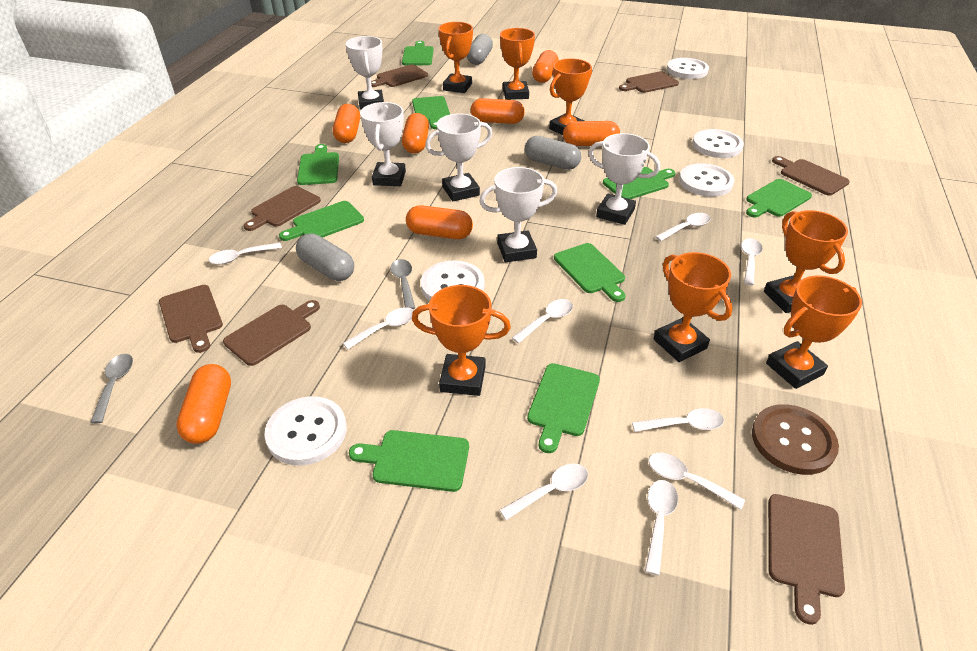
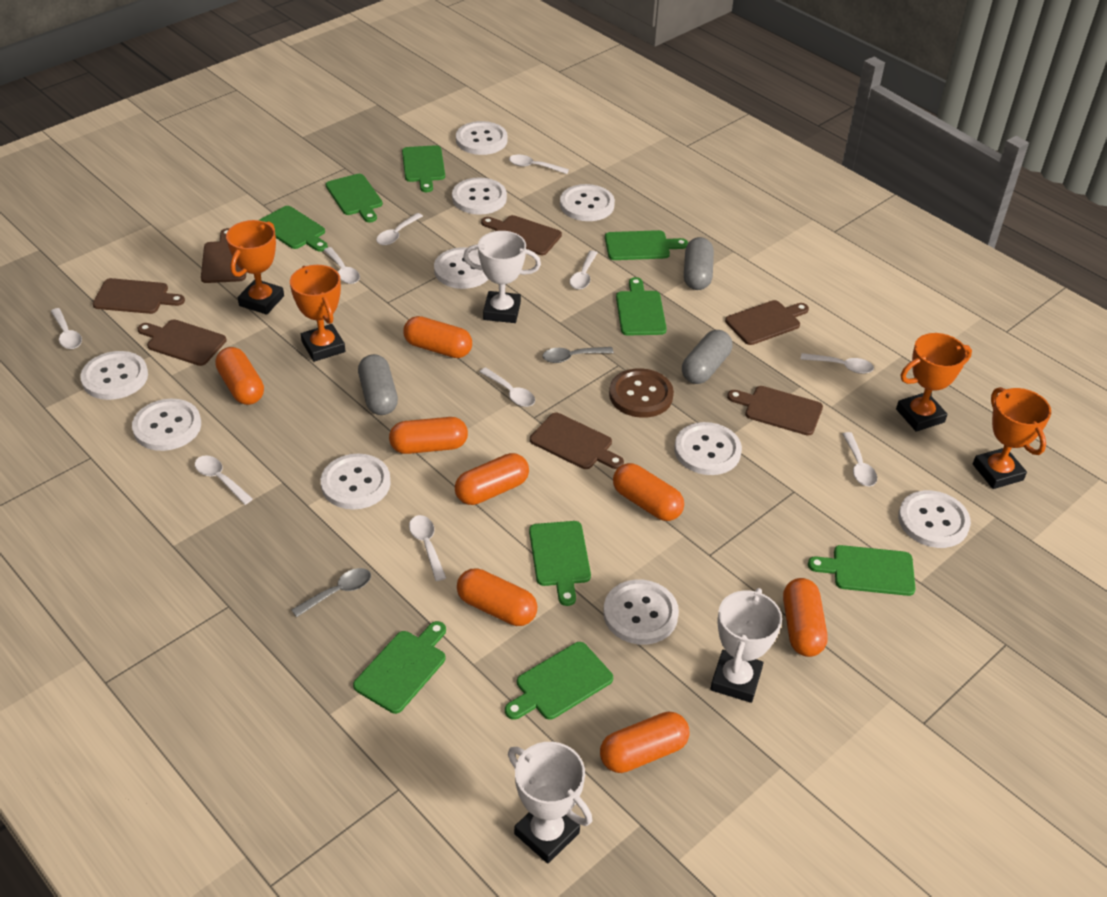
orange capsule: 7 -> 8
orange trophy: 7 -> 4
white button: 5 -> 10
white spoon: 9 -> 10
white trophy: 5 -> 3

